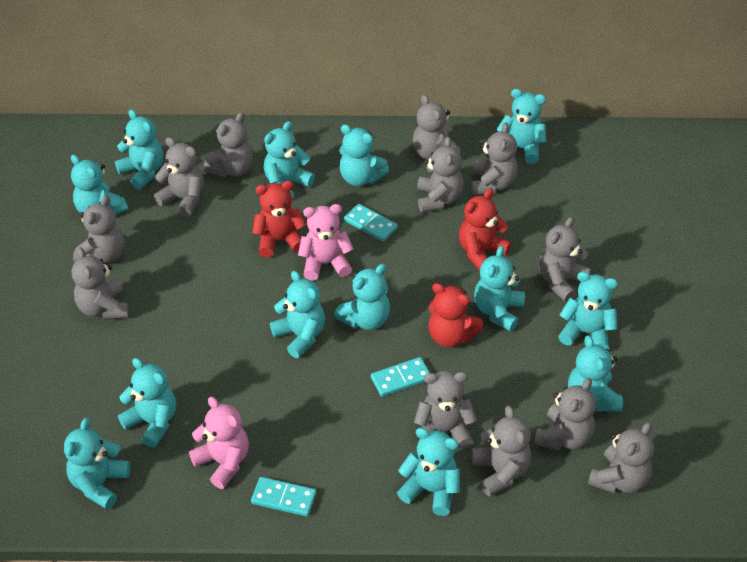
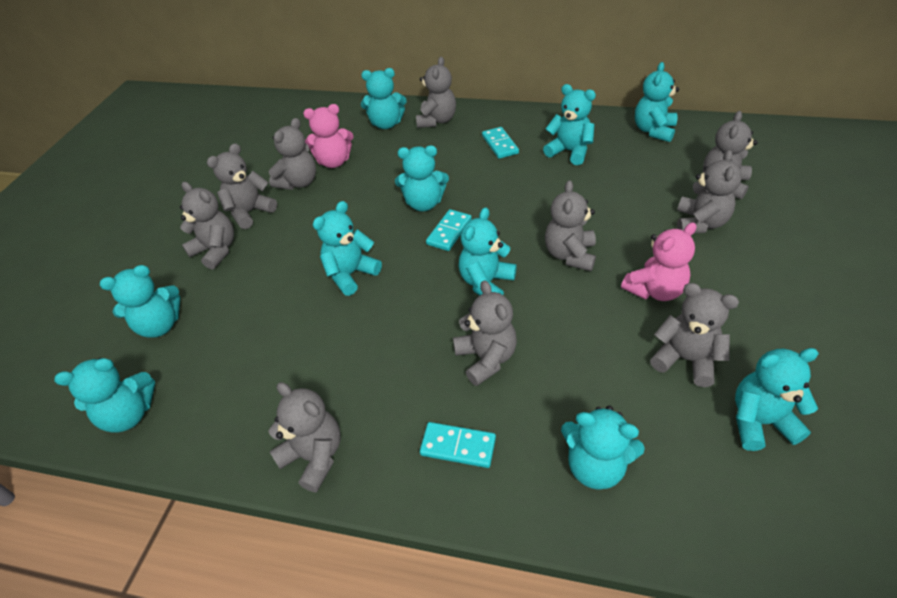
grey teddy bear: 12 -> 10
red teddy bear: 3 -> 0
turquoise teddy bear: 13 -> 10

